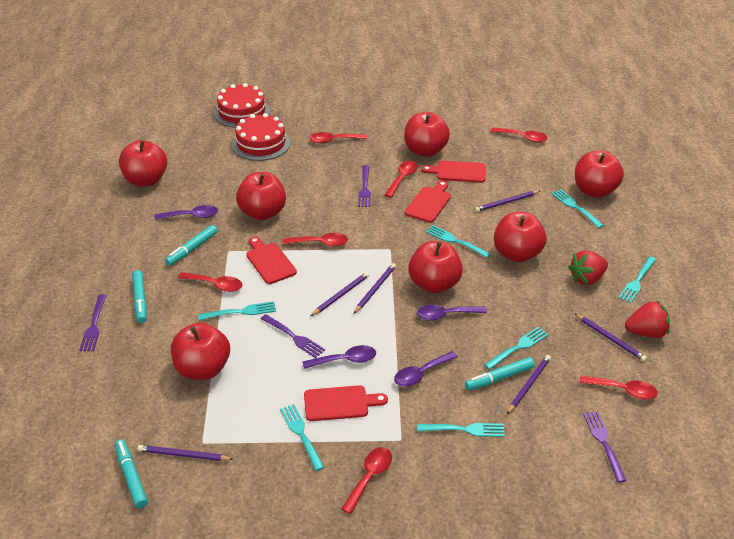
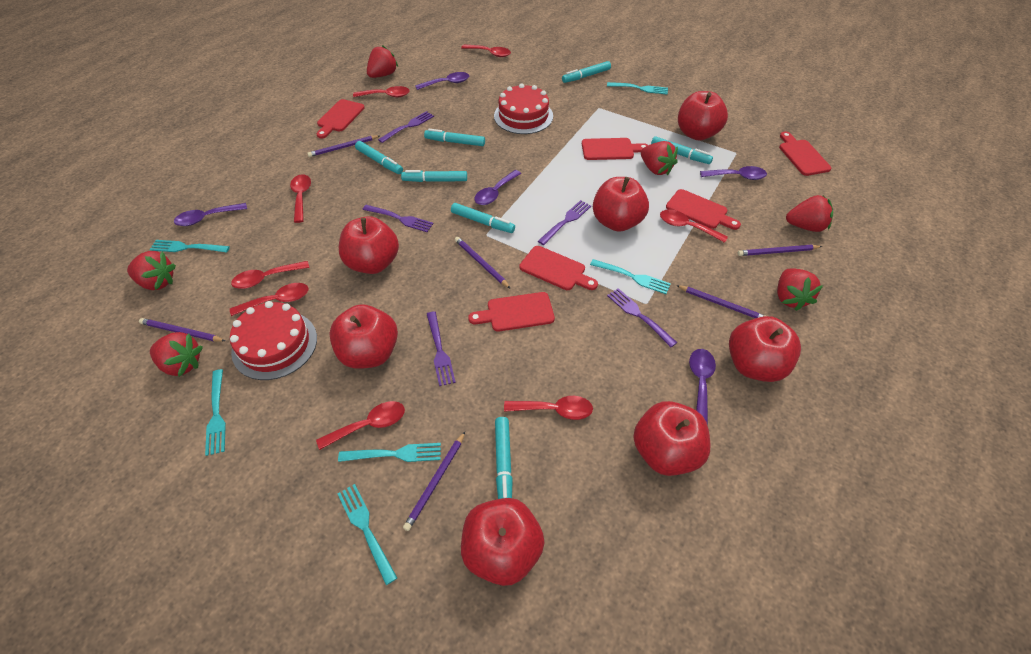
purple fork: 4 -> 5
purple spoon: 4 -> 5
red cutting board: 4 -> 6
red spoon: 7 -> 8
red strawberry: 2 -> 6
turquoise fork: 7 -> 6
turquoise marker: 4 -> 7

